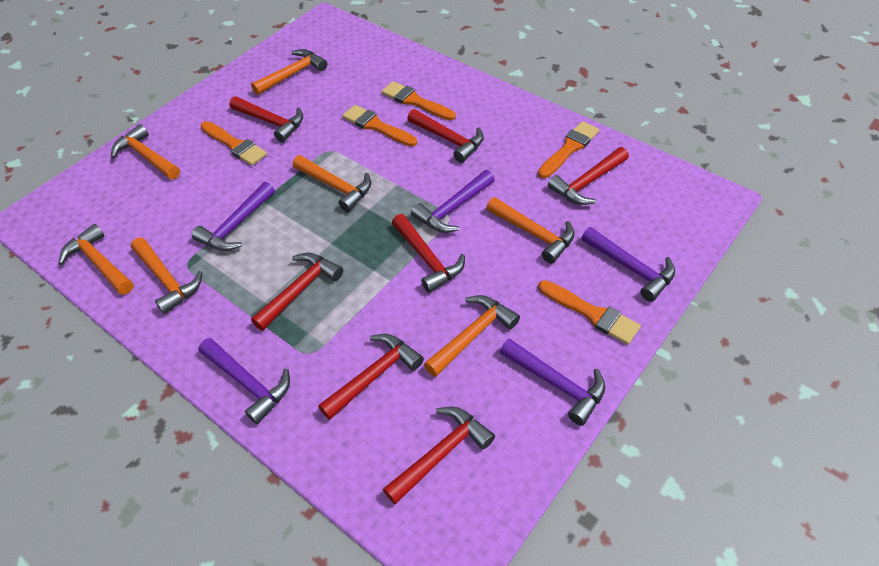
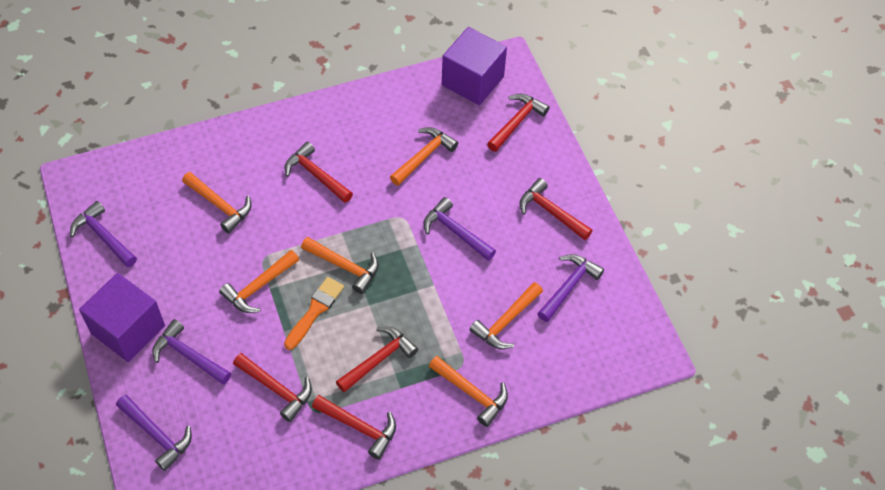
orange brush: 5 -> 1
orange hammer: 7 -> 6
purple cube: 0 -> 2
red hammer: 7 -> 6

